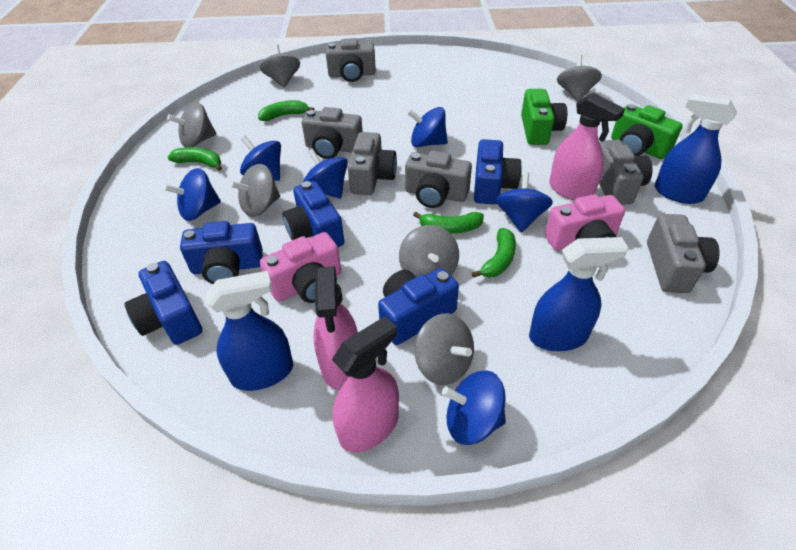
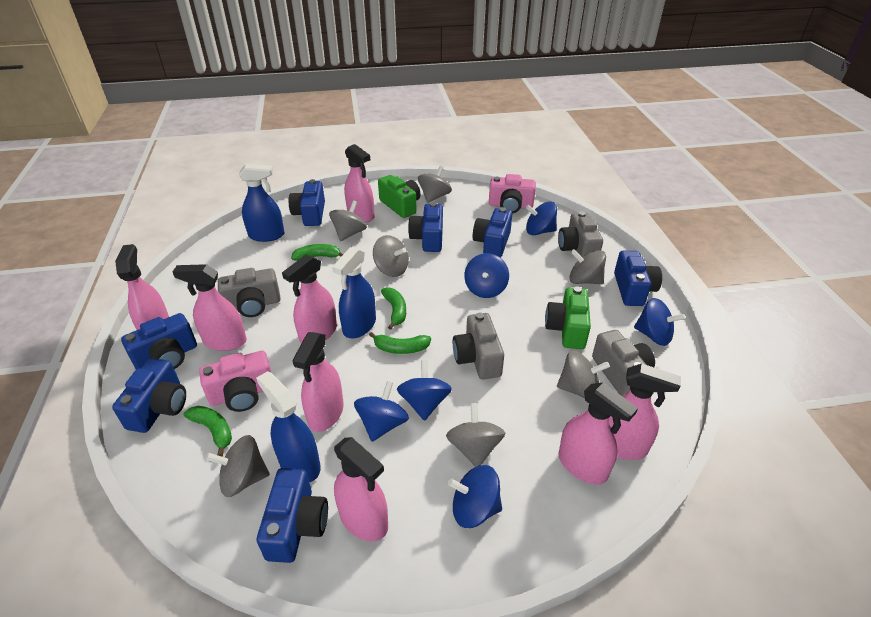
blue camera: 5 -> 7
grey camera: 6 -> 4
grey spinning top: 6 -> 7
pink spray bottle: 3 -> 8

